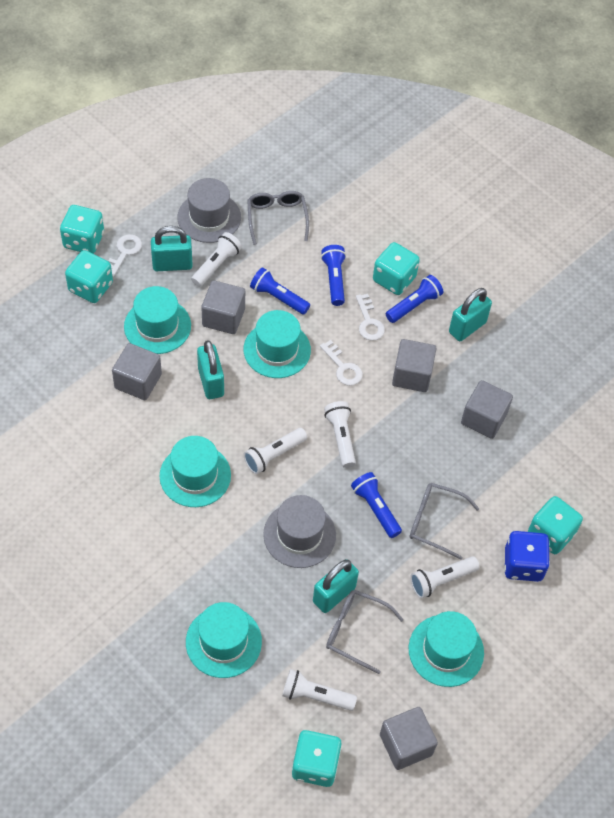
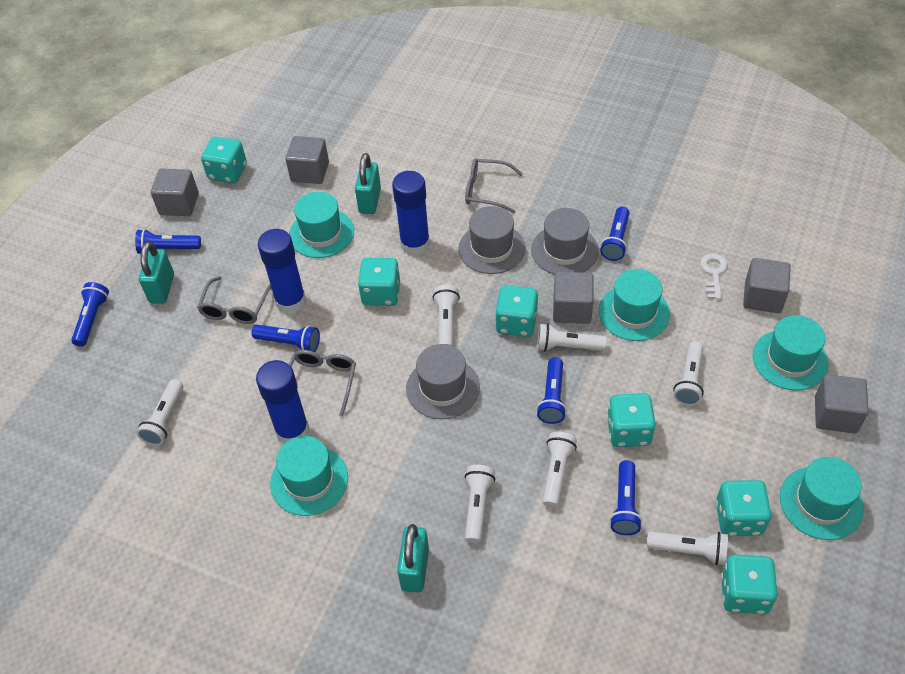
blue dice: 1 -> 0
blue flashlight: 4 -> 6
blue glue stick: 0 -> 3
grey hat: 2 -> 3
turquoise dice: 5 -> 6
turquoise padlock: 4 -> 3
white flashlight: 5 -> 7
white key: 3 -> 1

